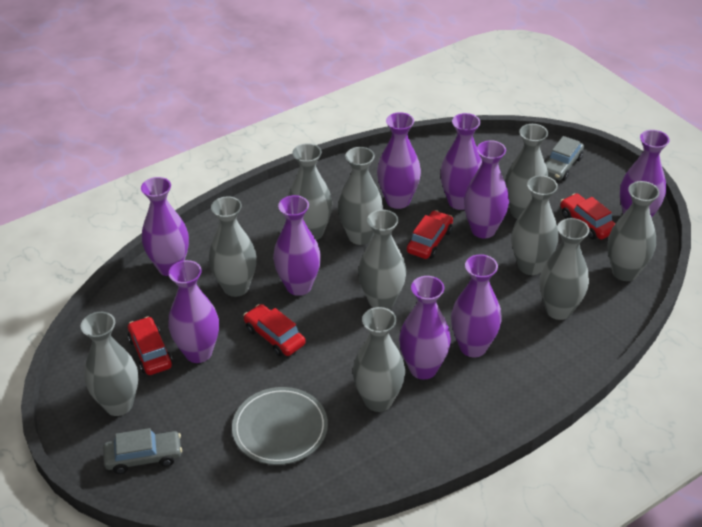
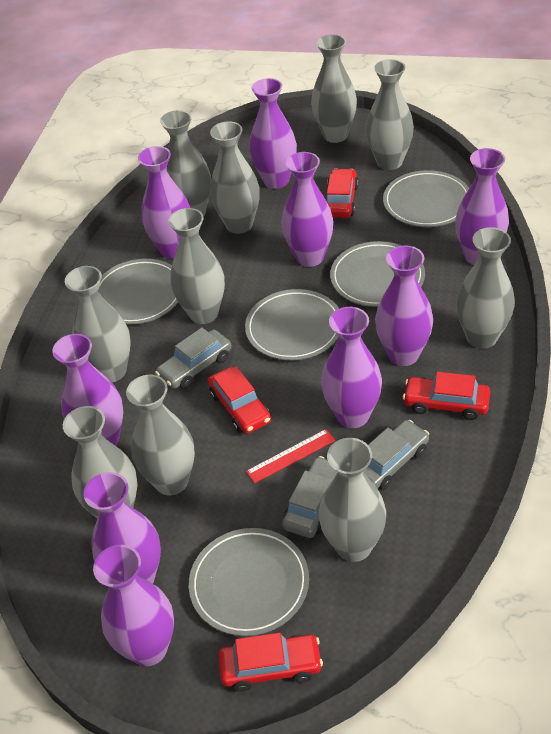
grey car: 2 -> 3
grey plate: 1 -> 5
red ruler: 0 -> 1

